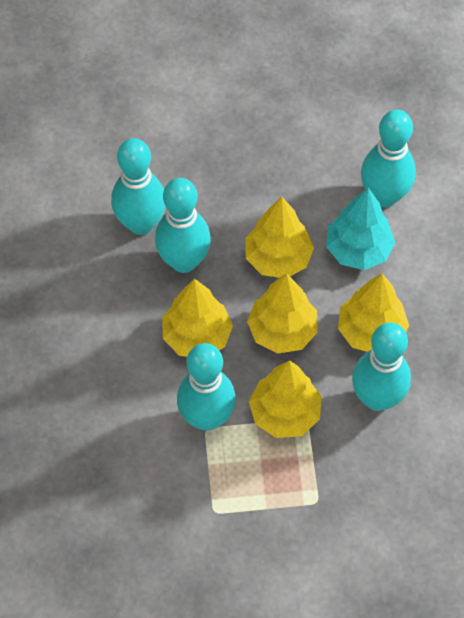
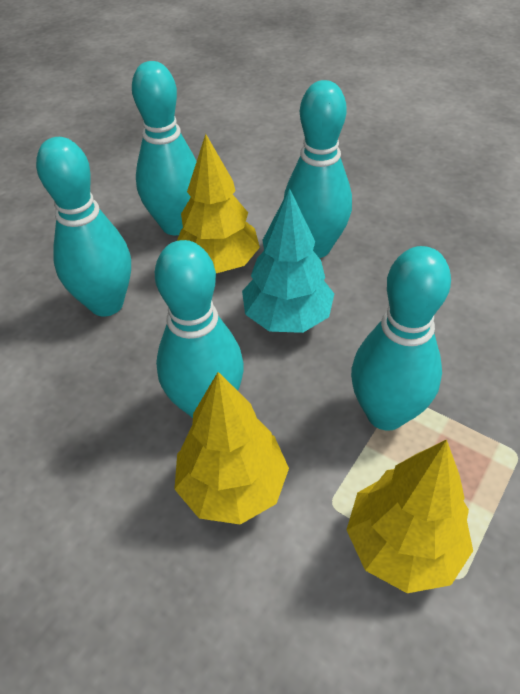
yellow tree: 5 -> 3

